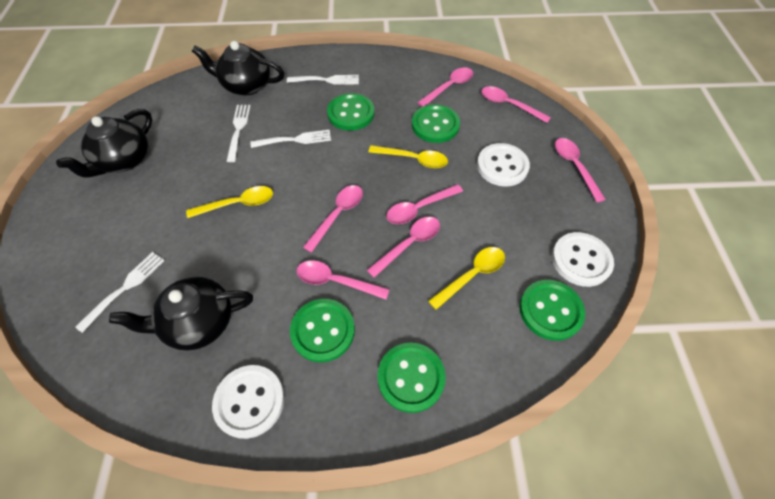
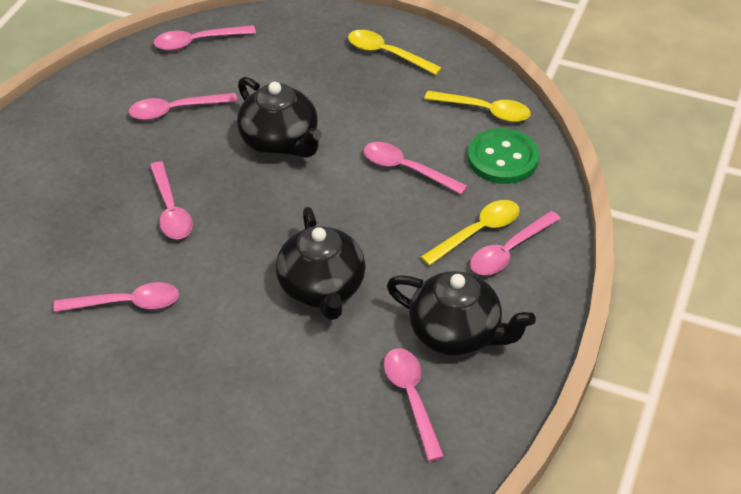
green button: 5 -> 1
white button: 3 -> 0
white fork: 4 -> 0

